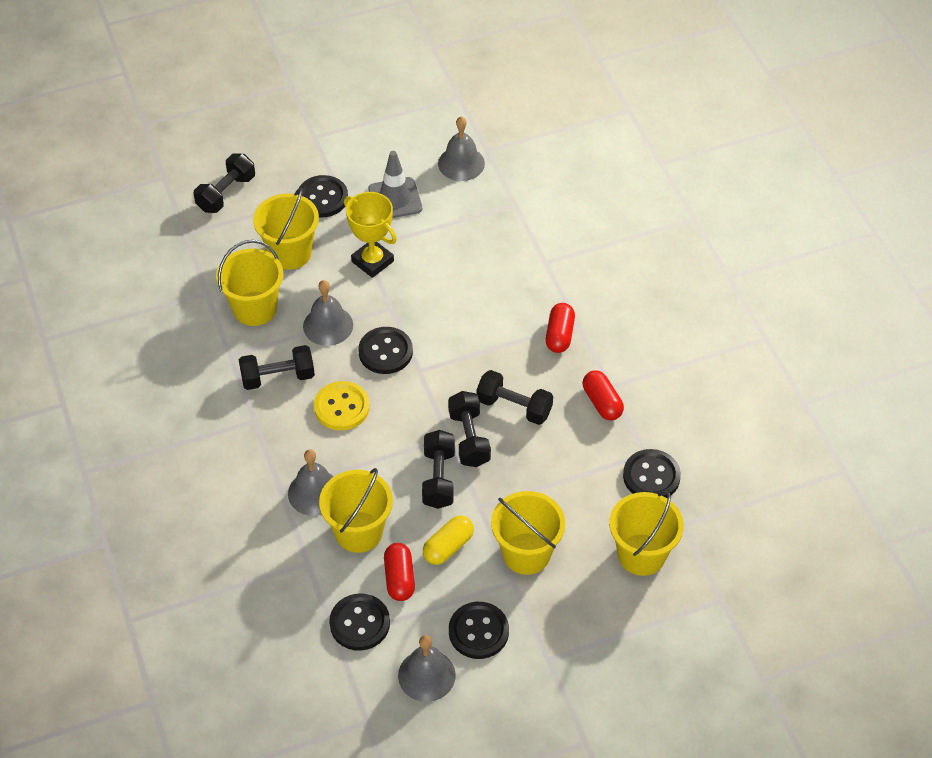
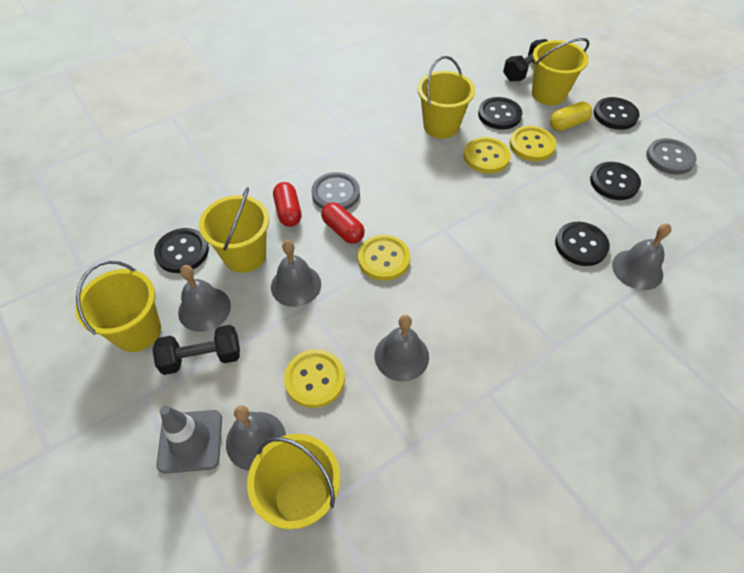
black dumbbell: 5 -> 2
grey bell: 4 -> 5
grey button: 0 -> 2
red capsule: 3 -> 2
yellow button: 1 -> 4
yellow trophy: 1 -> 0

